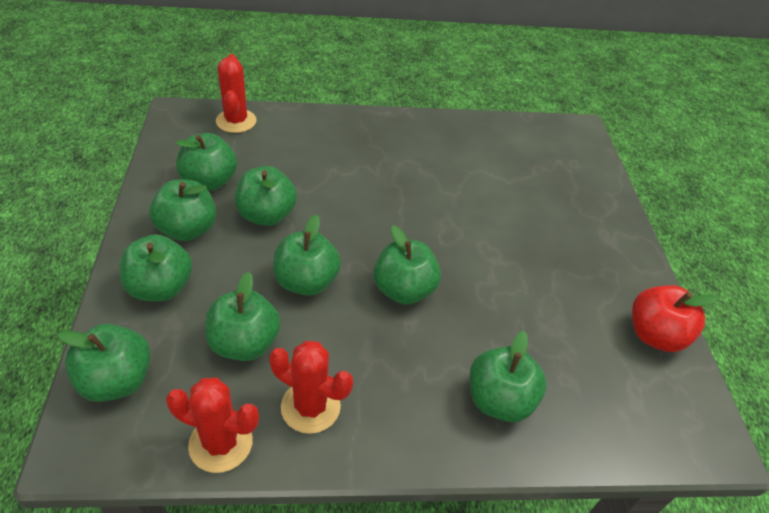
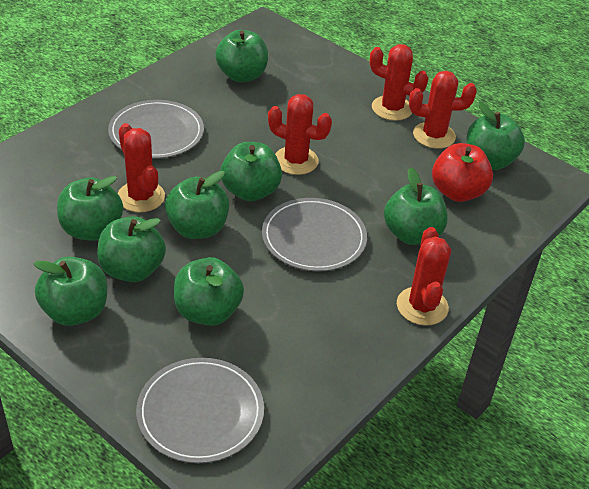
grey plate: 0 -> 3
red cactus: 3 -> 5

